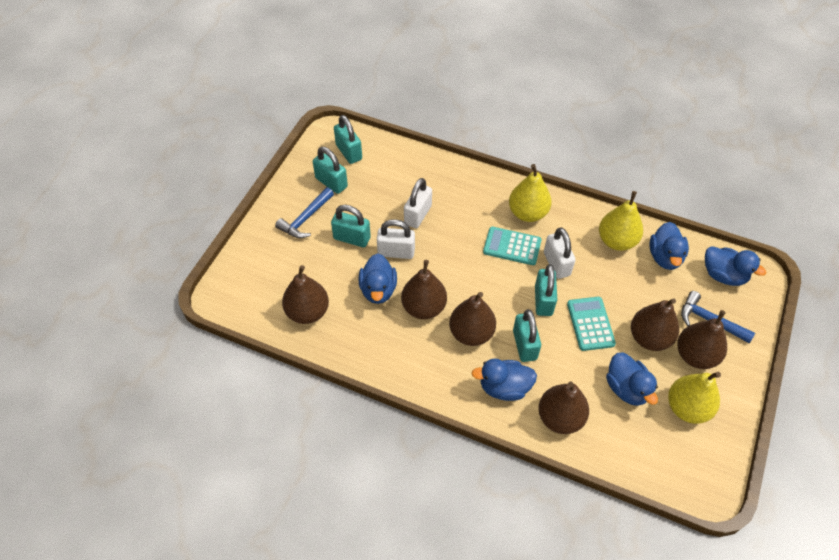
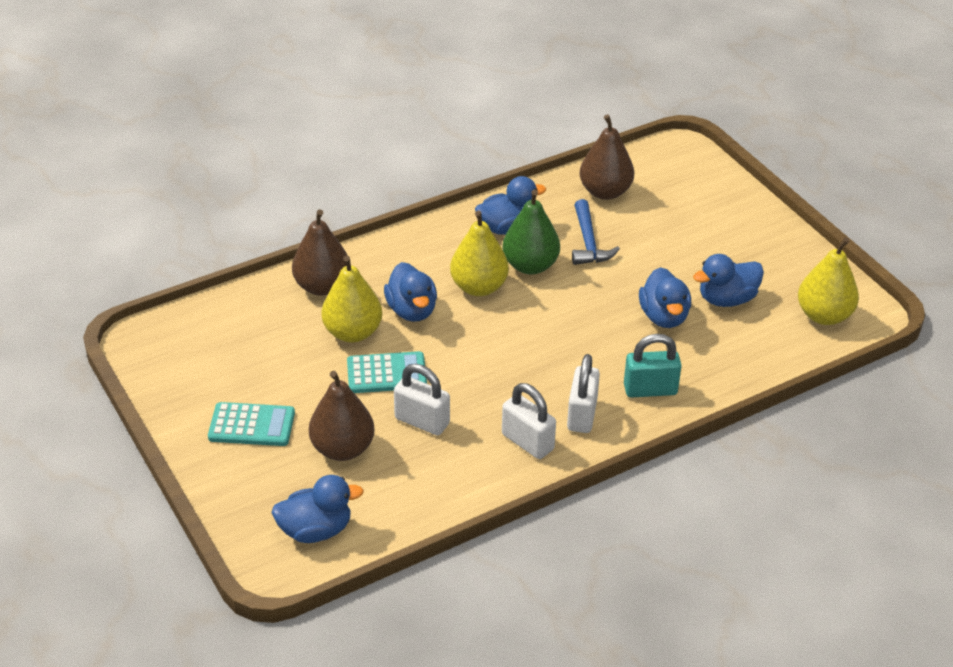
blue hammer: 2 -> 1
brown pear: 6 -> 3
green pear: 0 -> 1
turquoise padlock: 5 -> 1

